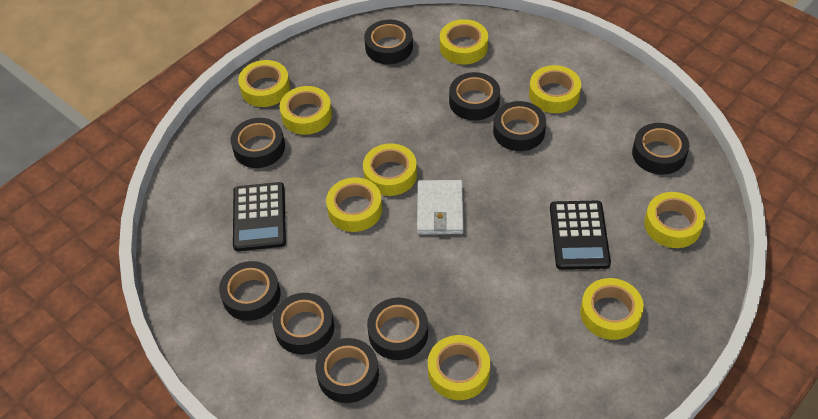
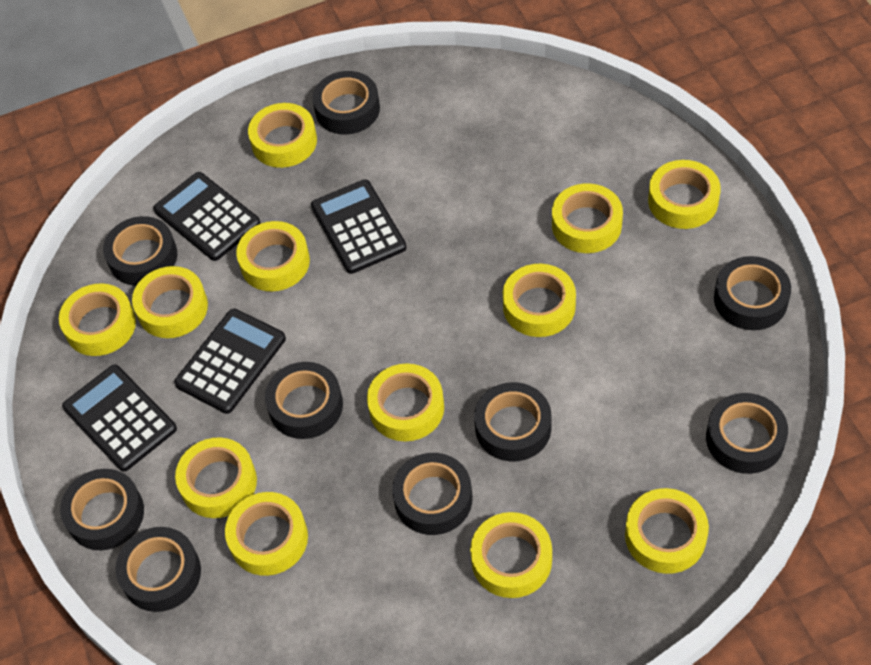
black calculator: 2 -> 4
white wallet: 1 -> 0
yellow tape: 9 -> 12

